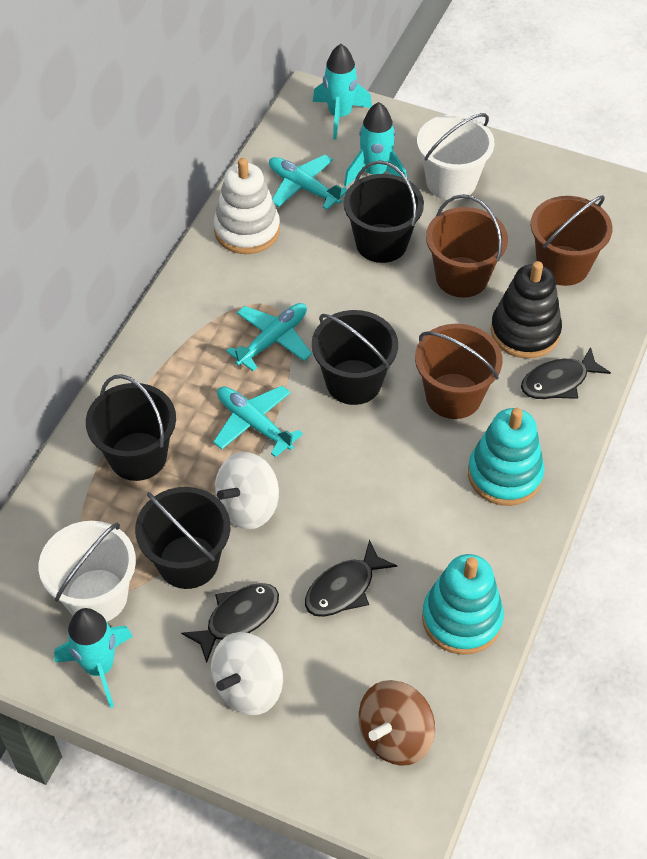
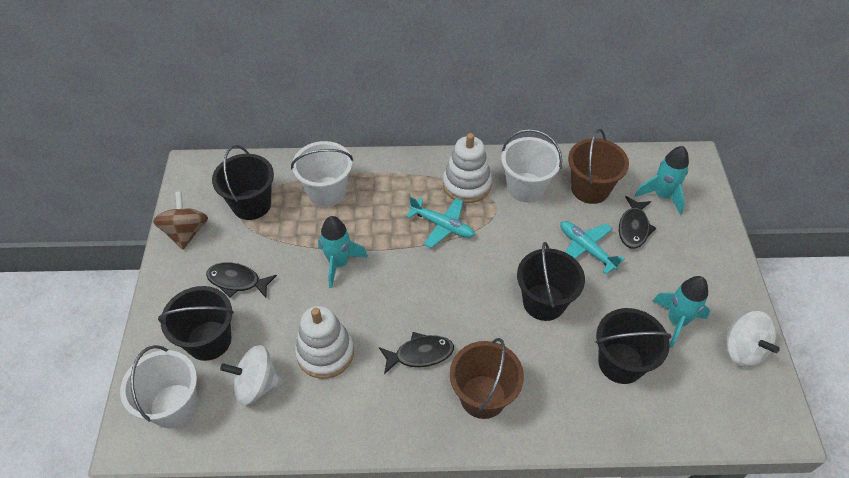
black stacking toy: 1 -> 0
brown bucket: 3 -> 2
turquoise plane: 3 -> 2
turquoise stacking toy: 2 -> 0
white bucket: 2 -> 3
white stacking toy: 1 -> 2

